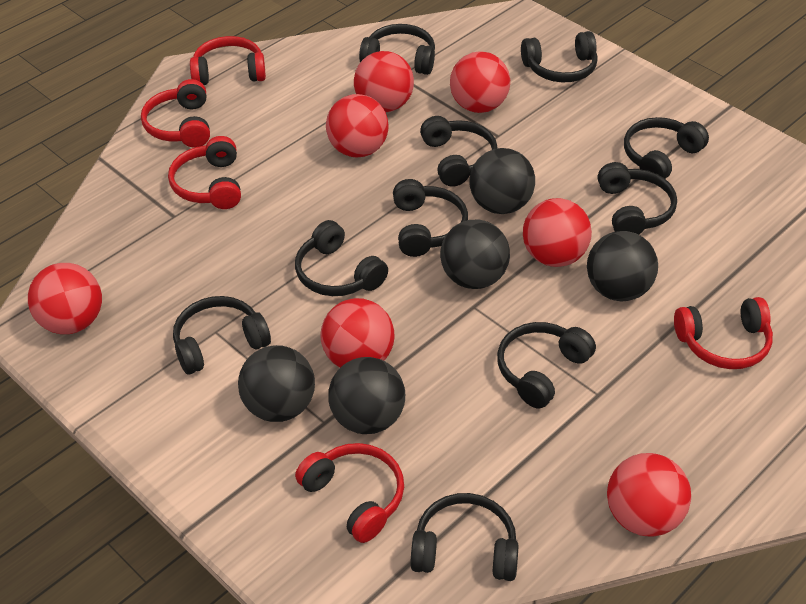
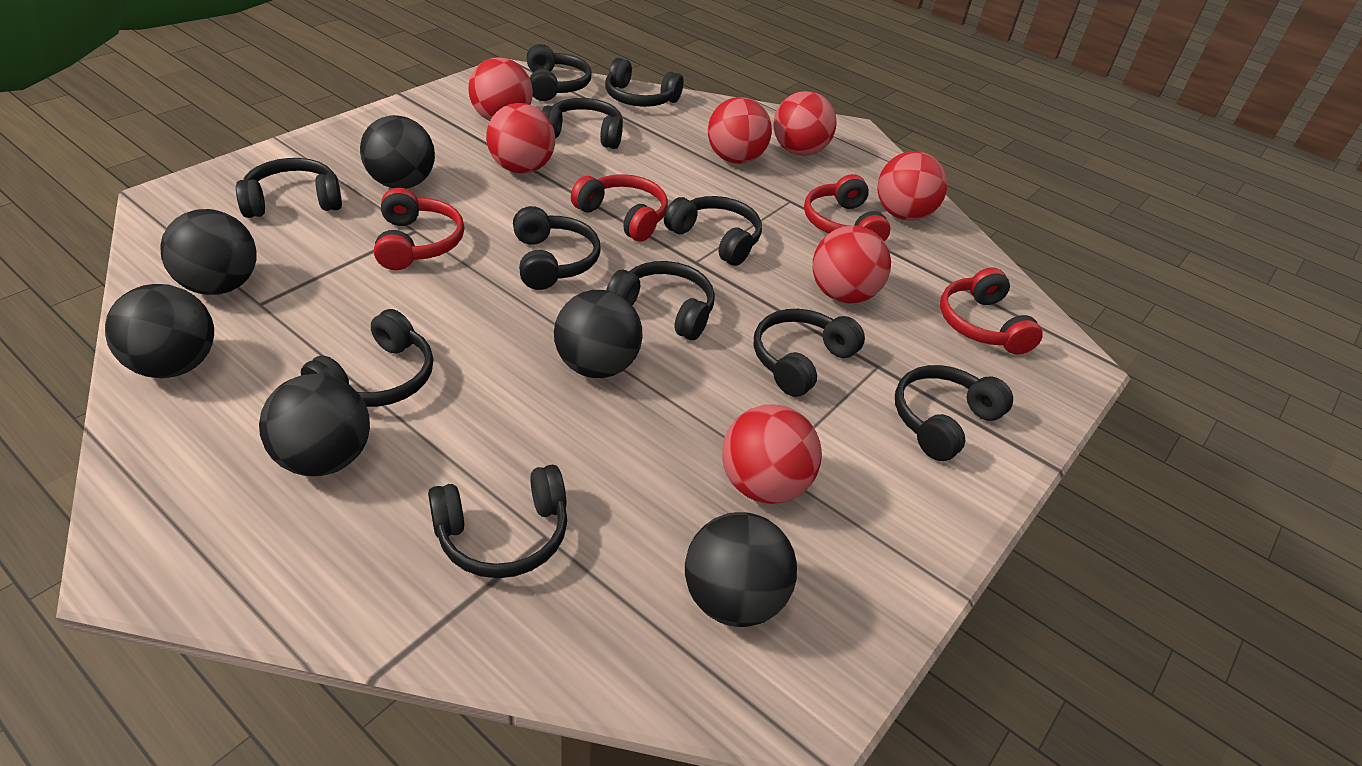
black ball: 5 -> 6
black headphones: 10 -> 11
red headphones: 5 -> 4

